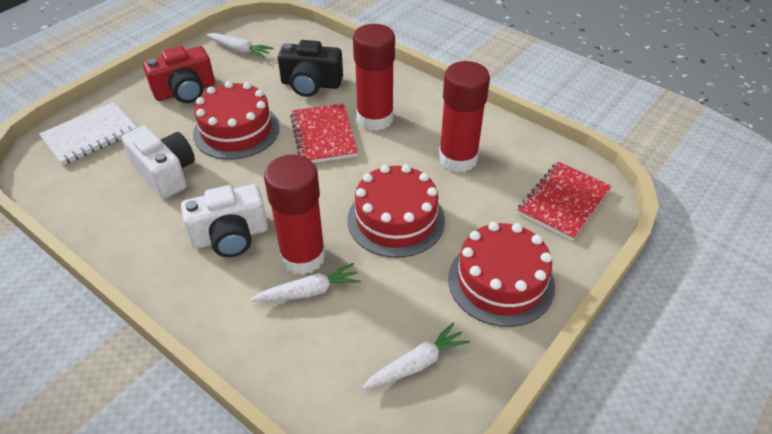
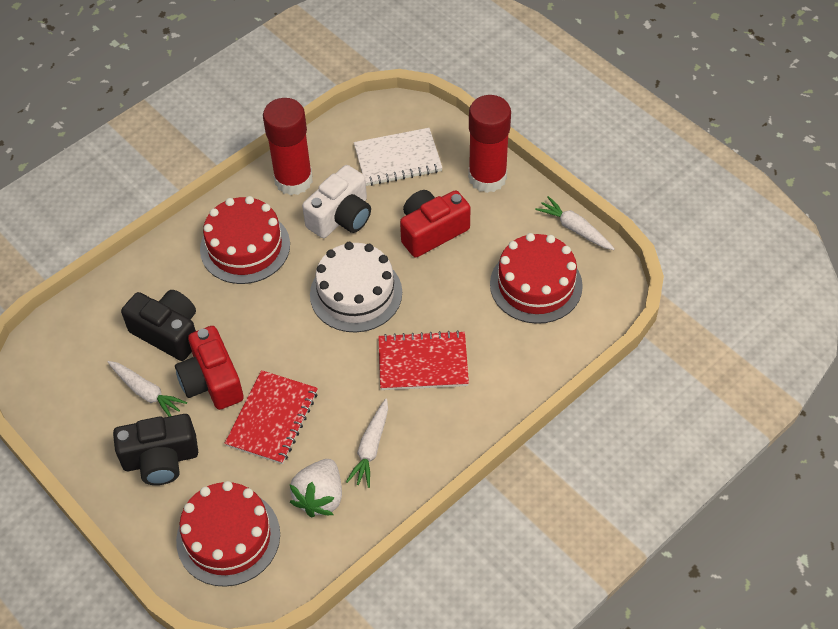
black camera: 1 -> 2
red camera: 1 -> 2
red glue stick: 3 -> 2
white cake: 0 -> 1
white camera: 2 -> 1
white strawberry: 0 -> 1

